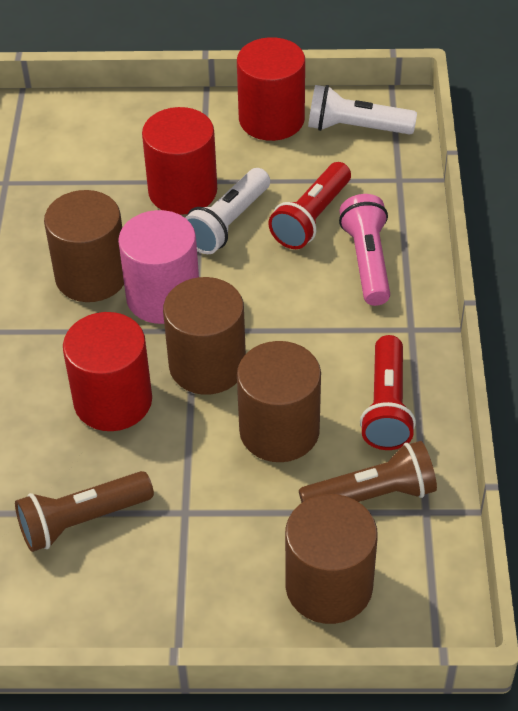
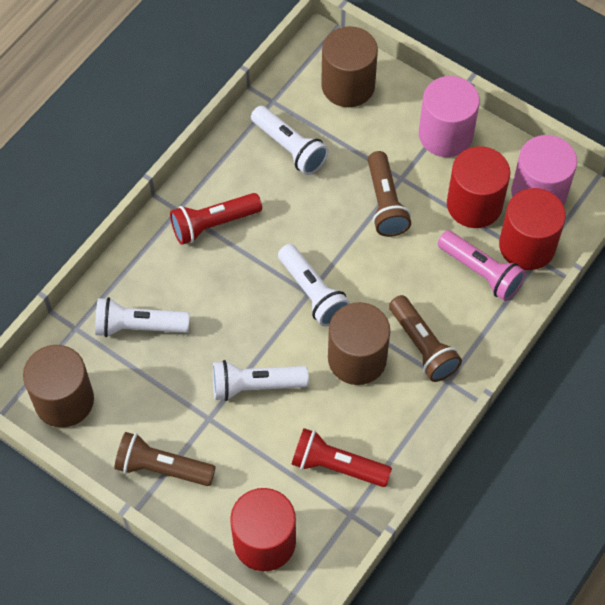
brown cylinder: 4 -> 3
brown flashlight: 2 -> 3
pink cylinder: 1 -> 2
white flashlight: 2 -> 4

